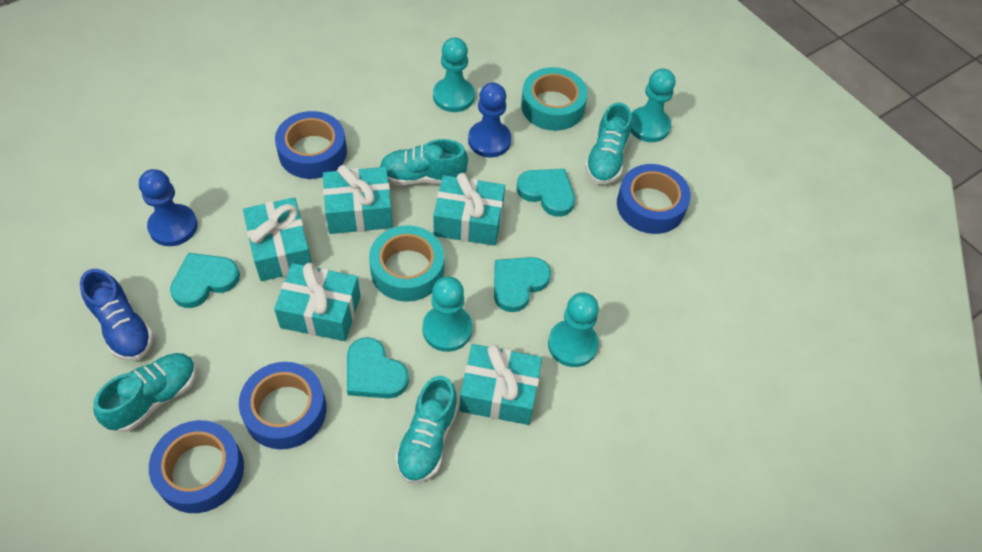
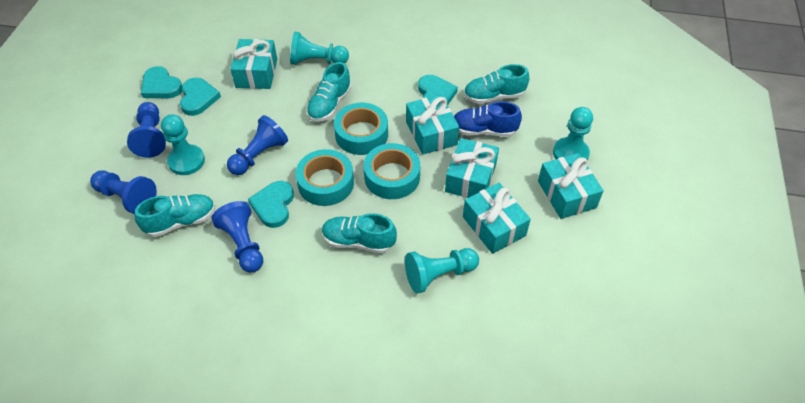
blue pawn: 2 -> 4
blue tape: 4 -> 0
turquoise tape: 2 -> 3

